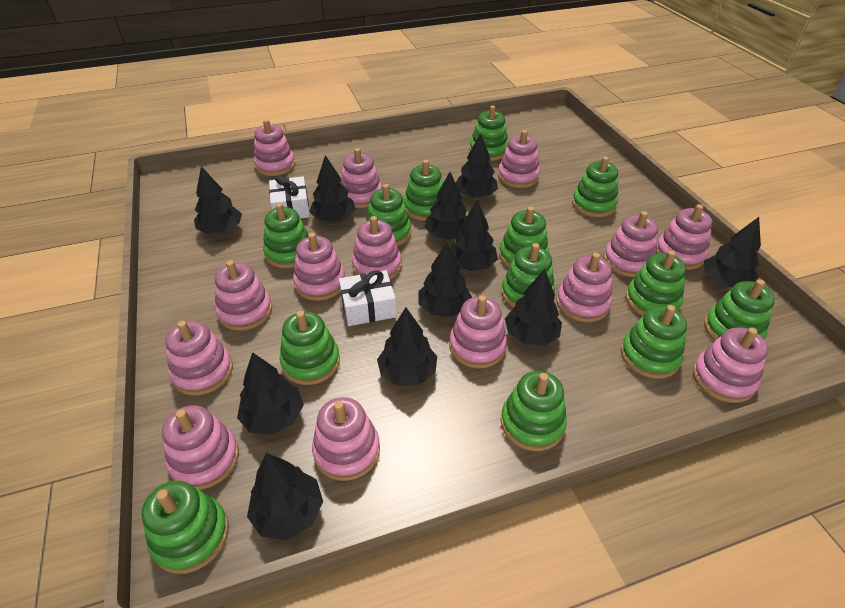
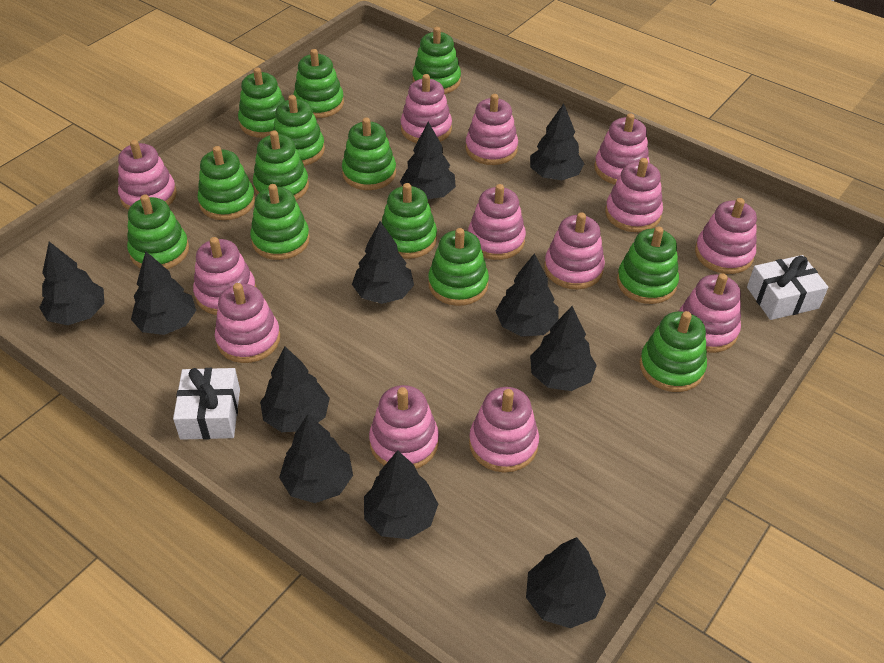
pink stacking toy: 14 -> 13

